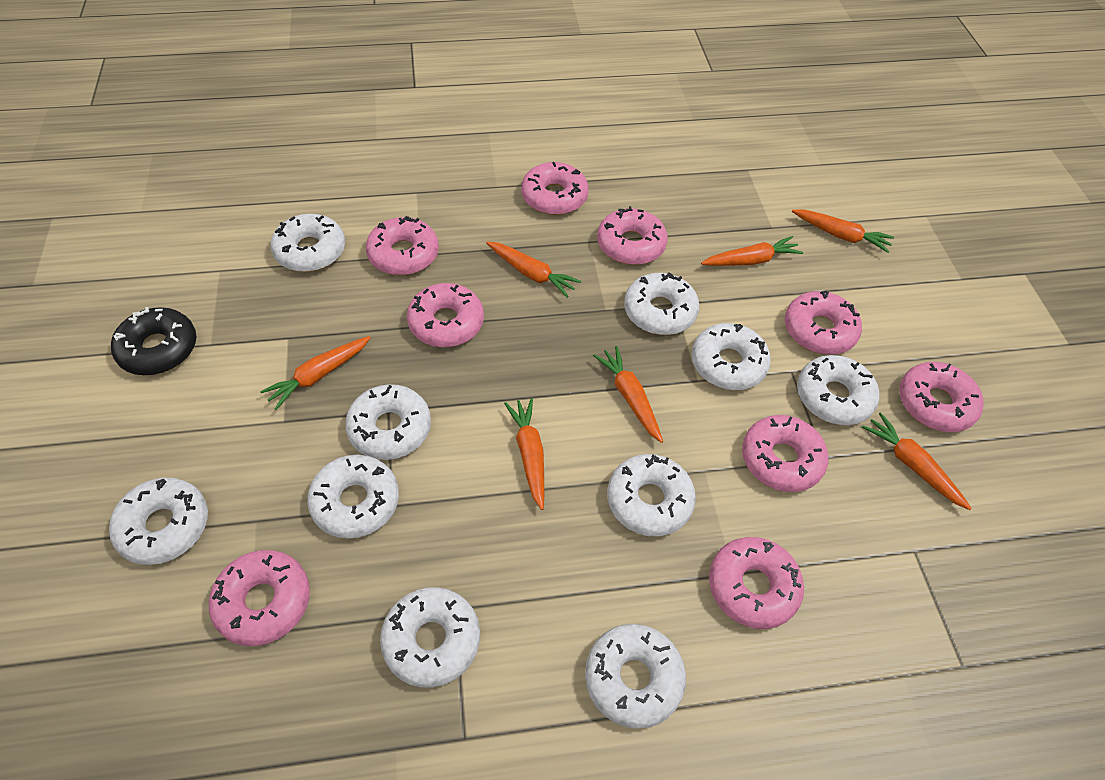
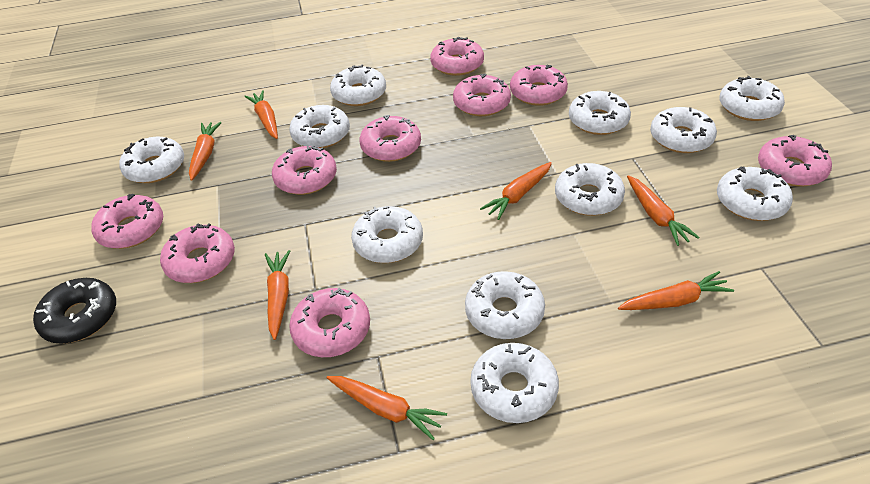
white donut: 10 -> 11

